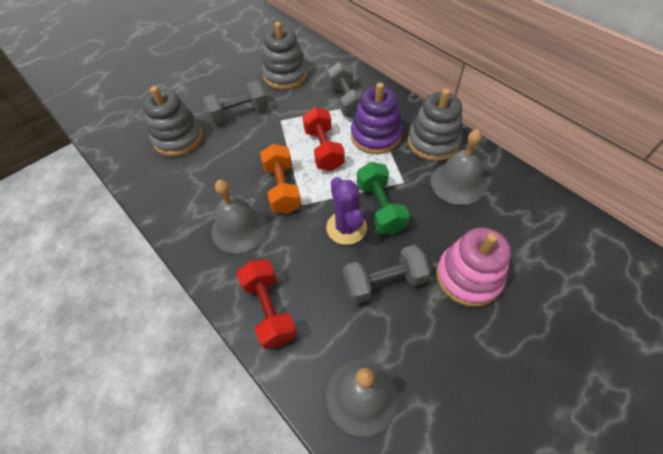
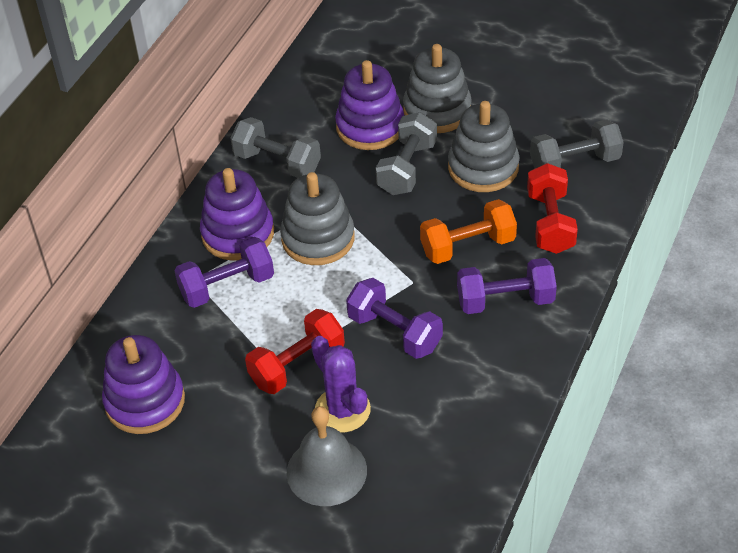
green dumbbell: 1 -> 0
grey bell: 3 -> 1
pink stacking toy: 1 -> 0
purple dumbbell: 0 -> 3
purple stacking toy: 1 -> 3

